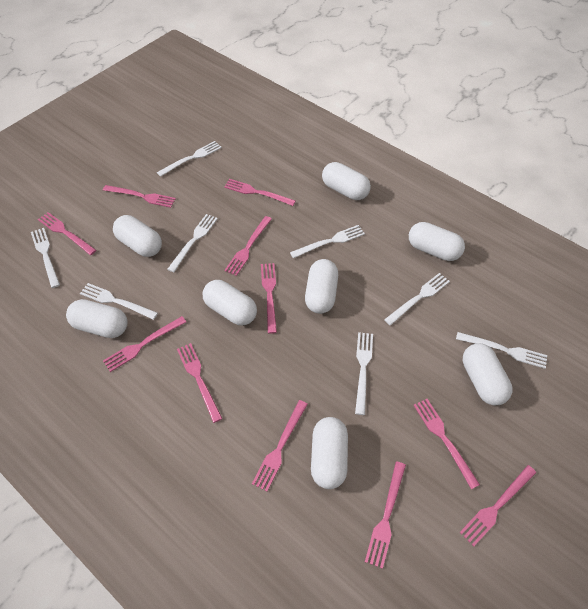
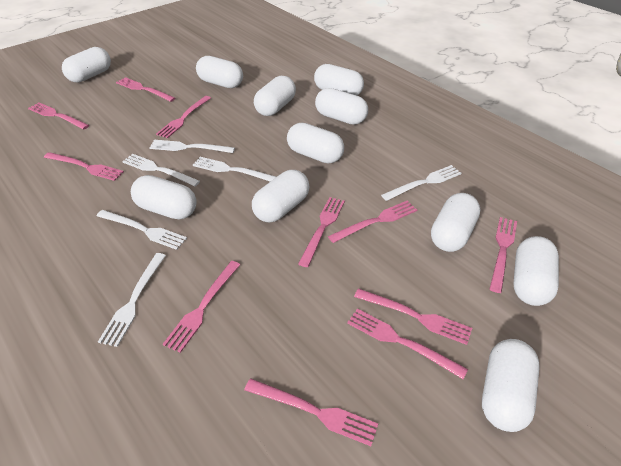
white capsule: 8 -> 11
white fork: 8 -> 6

